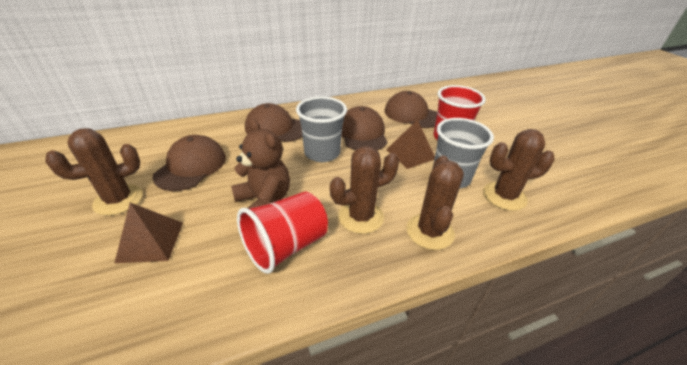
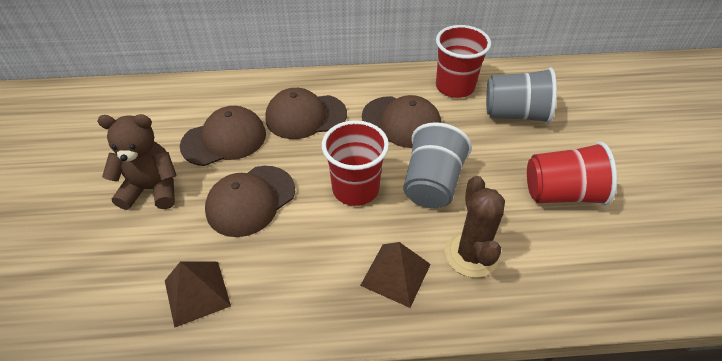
brown cactus: 4 -> 1
red cup: 2 -> 3

